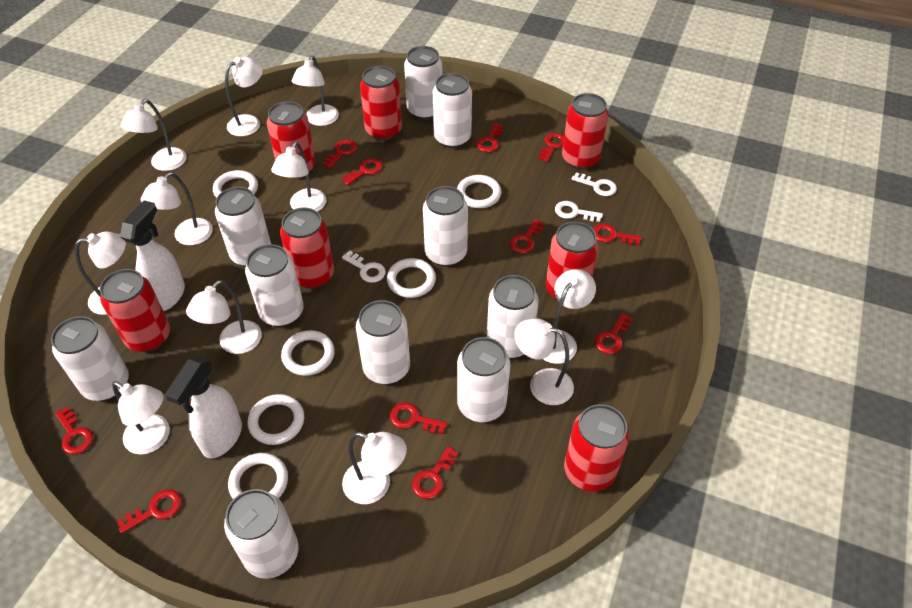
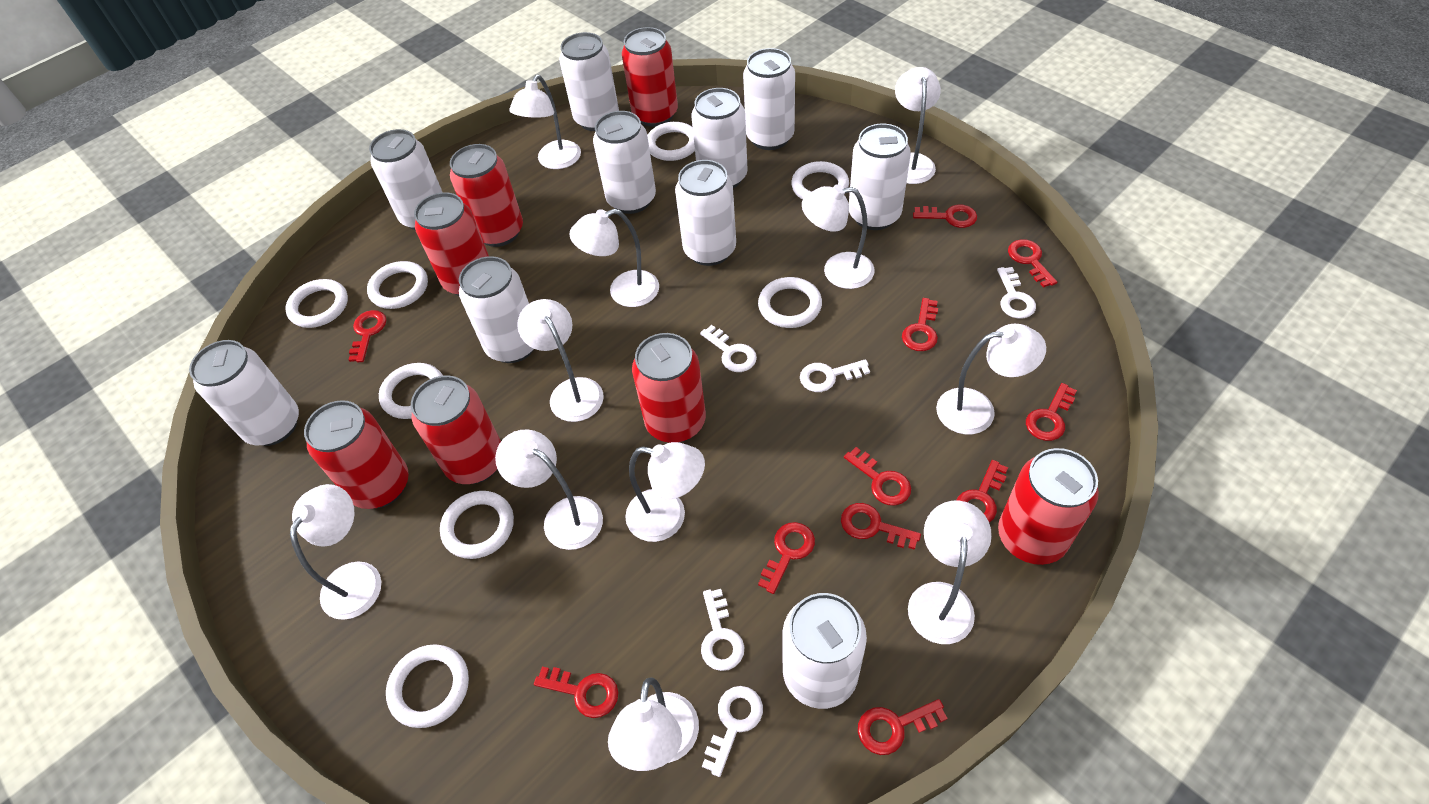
white key: 3 -> 5
white ring: 6 -> 8
white spray bottle: 2 -> 0

